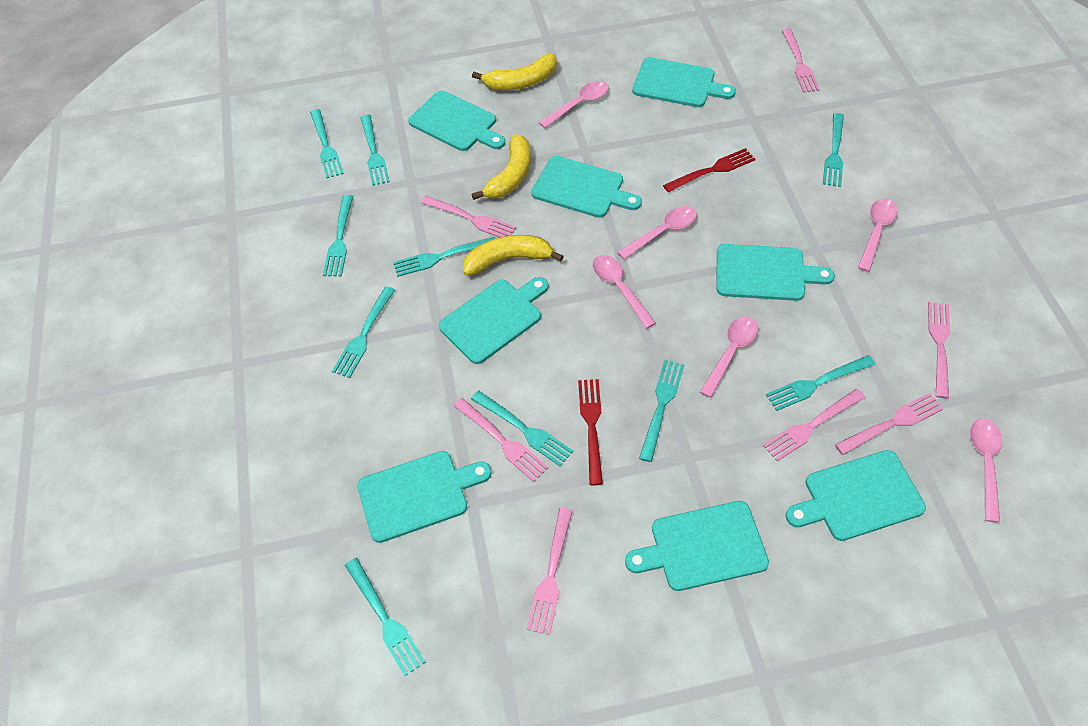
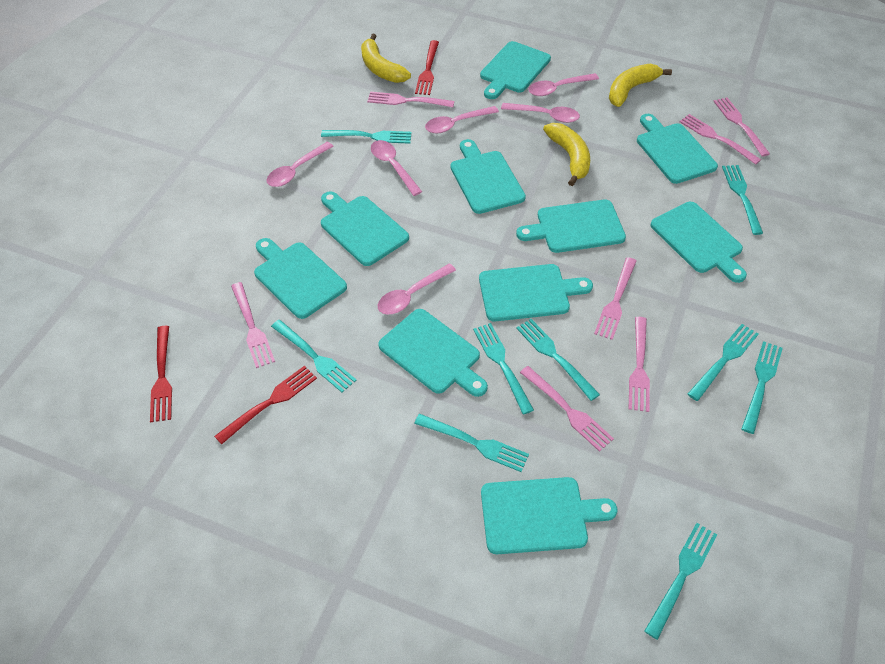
red fork: 2 -> 3
turquoise cutting board: 8 -> 10
turquoise fork: 10 -> 9

